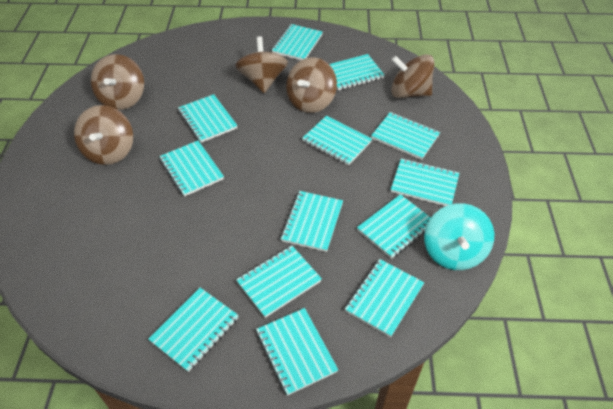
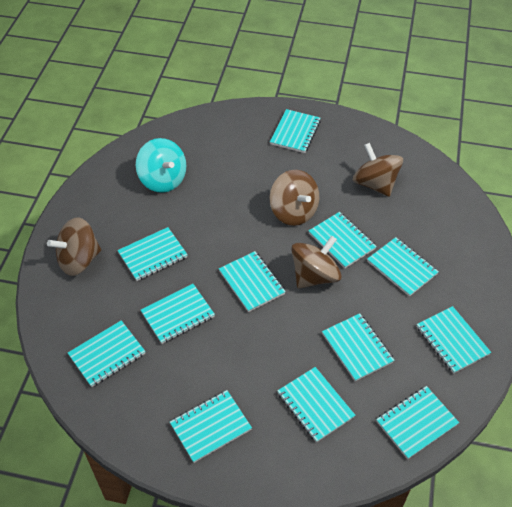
brown spinning top: 5 -> 4
turquoise notebook: 13 -> 12

